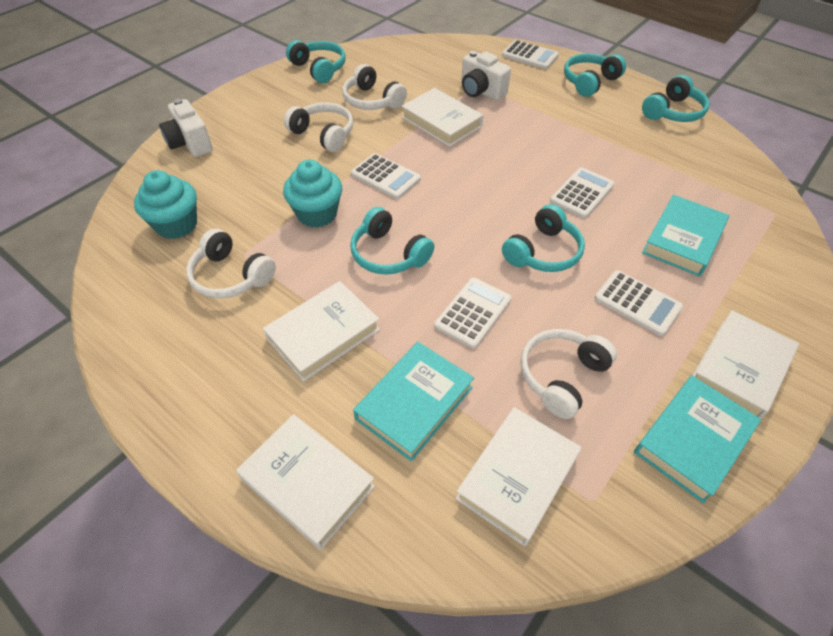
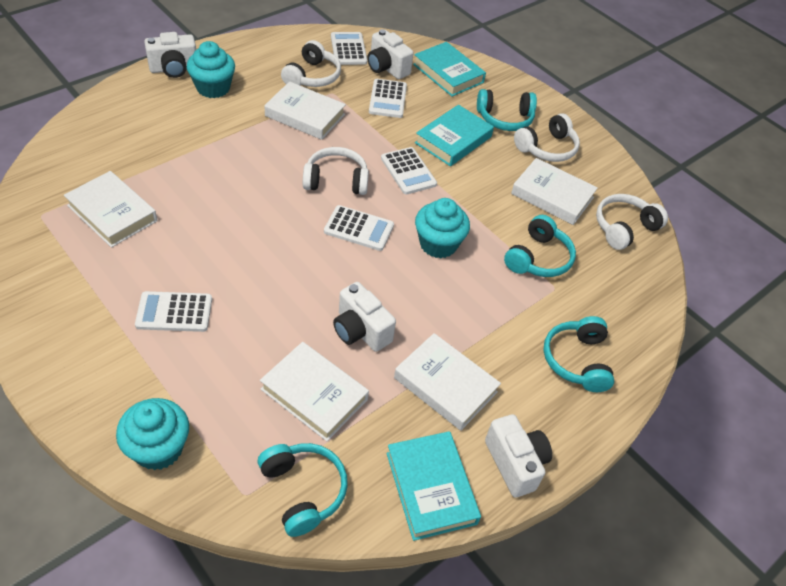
turquoise cupcake: 2 -> 3
turquoise headphones: 5 -> 4
white camera: 2 -> 4

